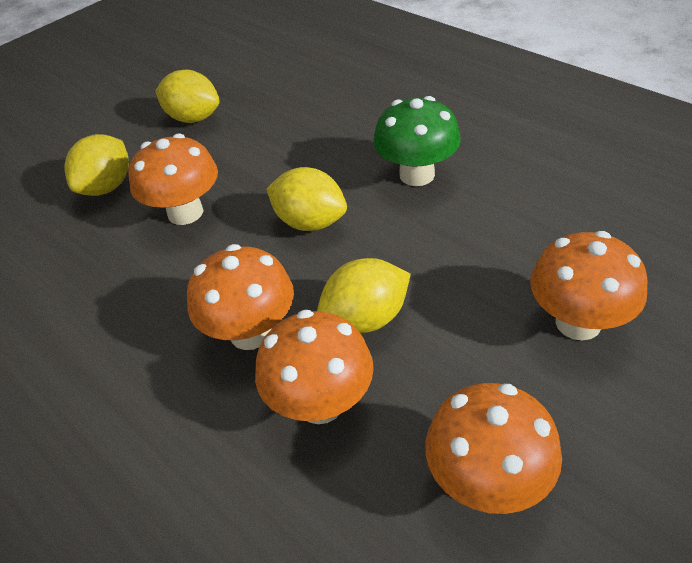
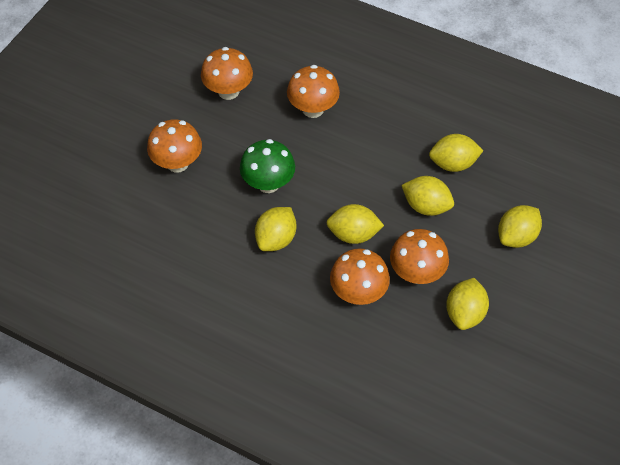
yellow lemon: 4 -> 6

